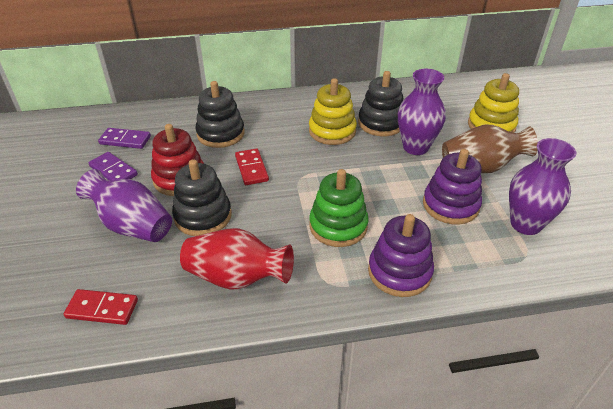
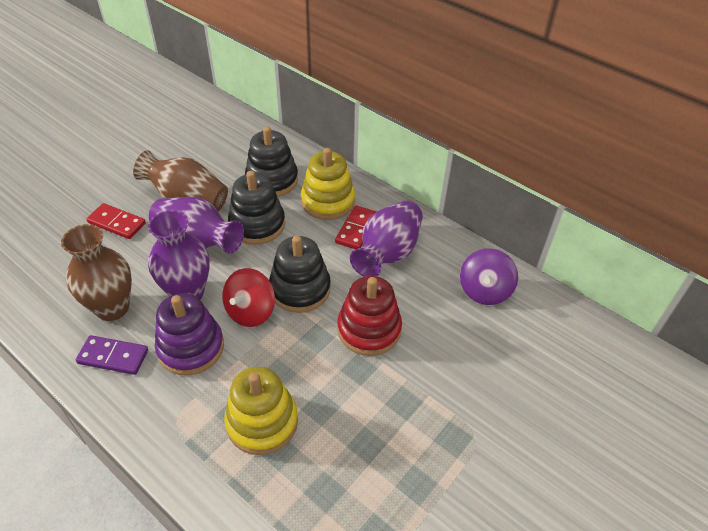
brown vase: 1 -> 2
green stacking toy: 1 -> 0
purple domino: 2 -> 1
purple spinning top: 0 -> 1
purple stacking toy: 2 -> 1
red spinning top: 0 -> 1
red vase: 1 -> 0

